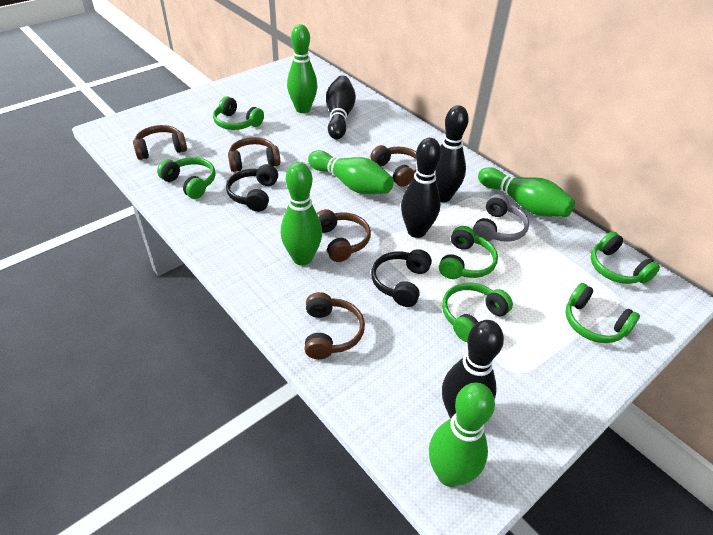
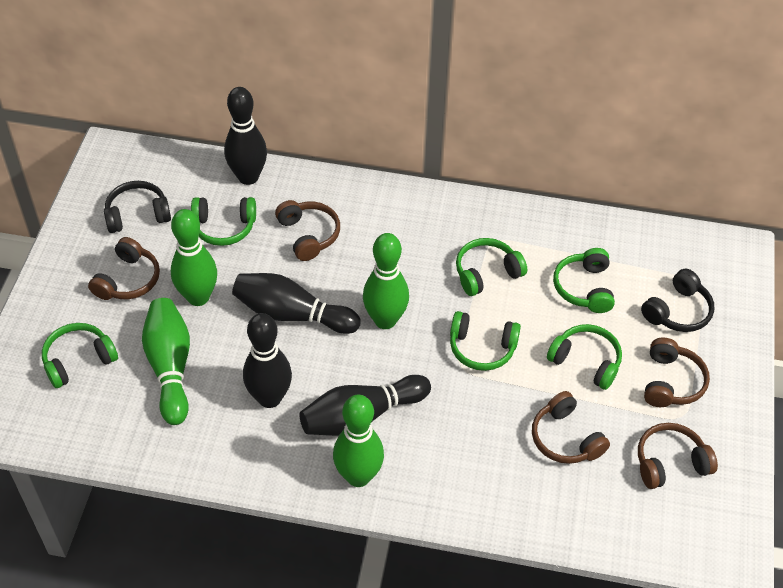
green bowling pin: 5 -> 4
grey headphones: 1 -> 0

